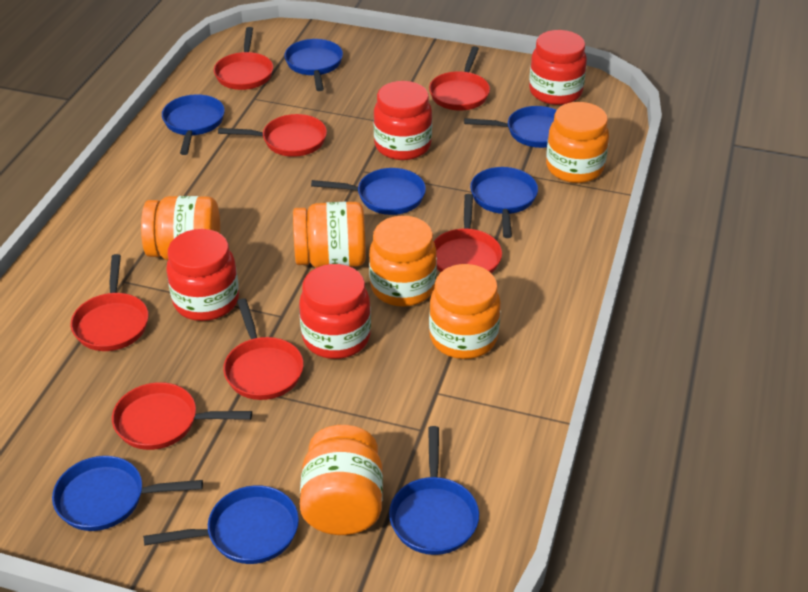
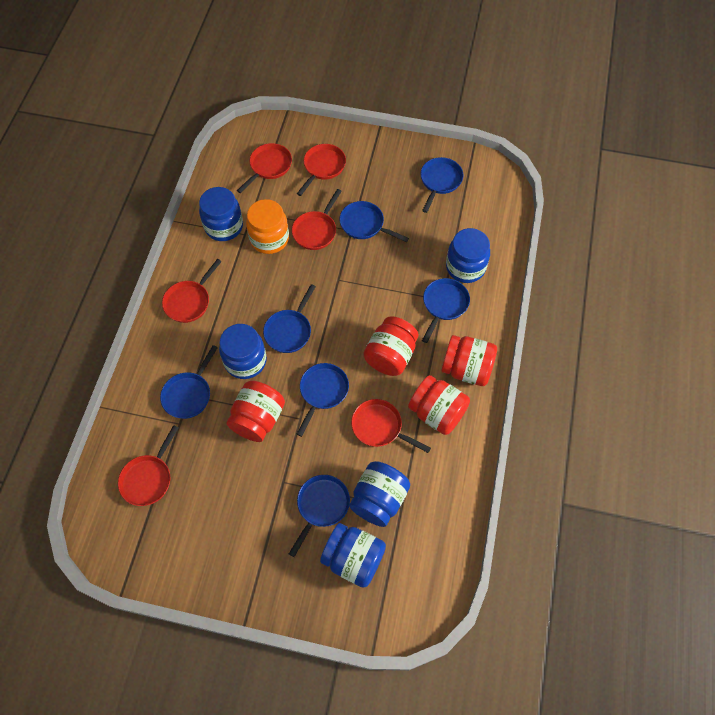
blue jar: 0 -> 5
blue pan: 8 -> 7
orange jar: 6 -> 1
red pan: 7 -> 6

